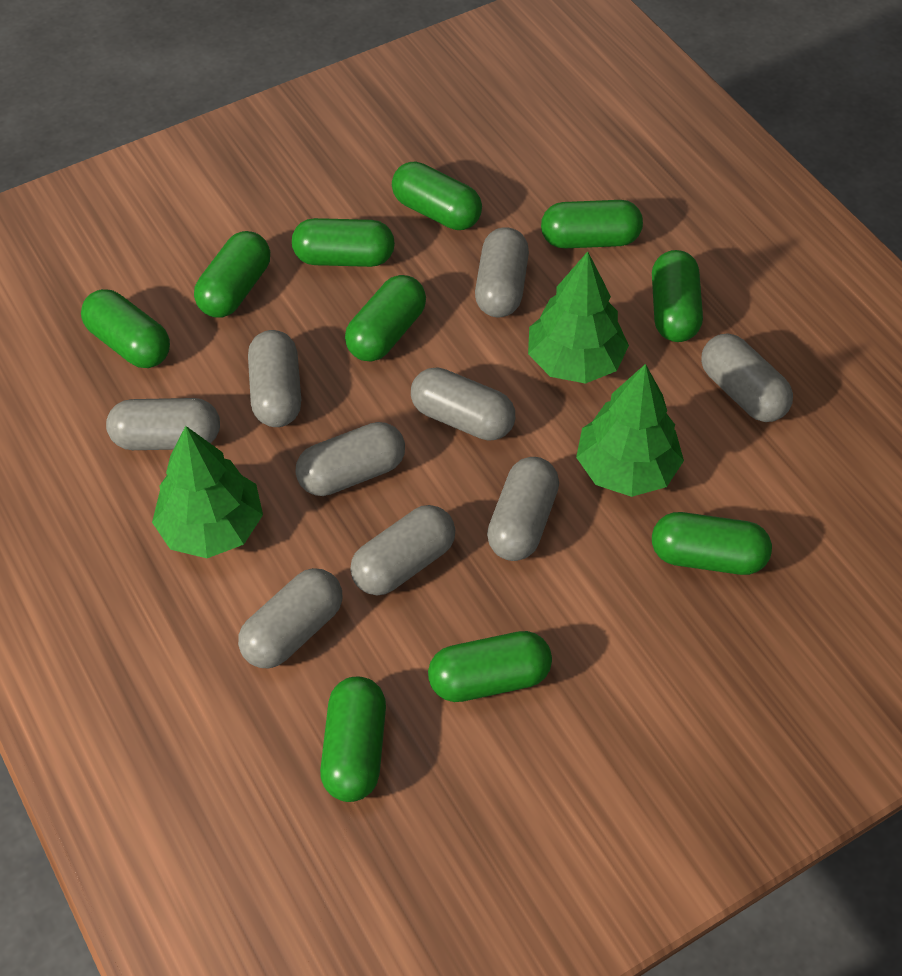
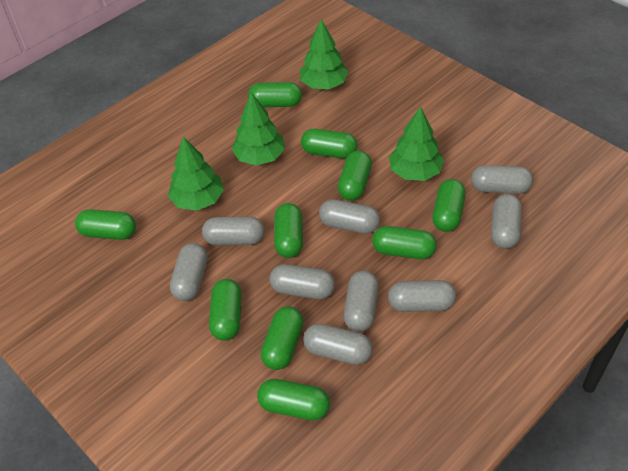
green tree: 3 -> 4

